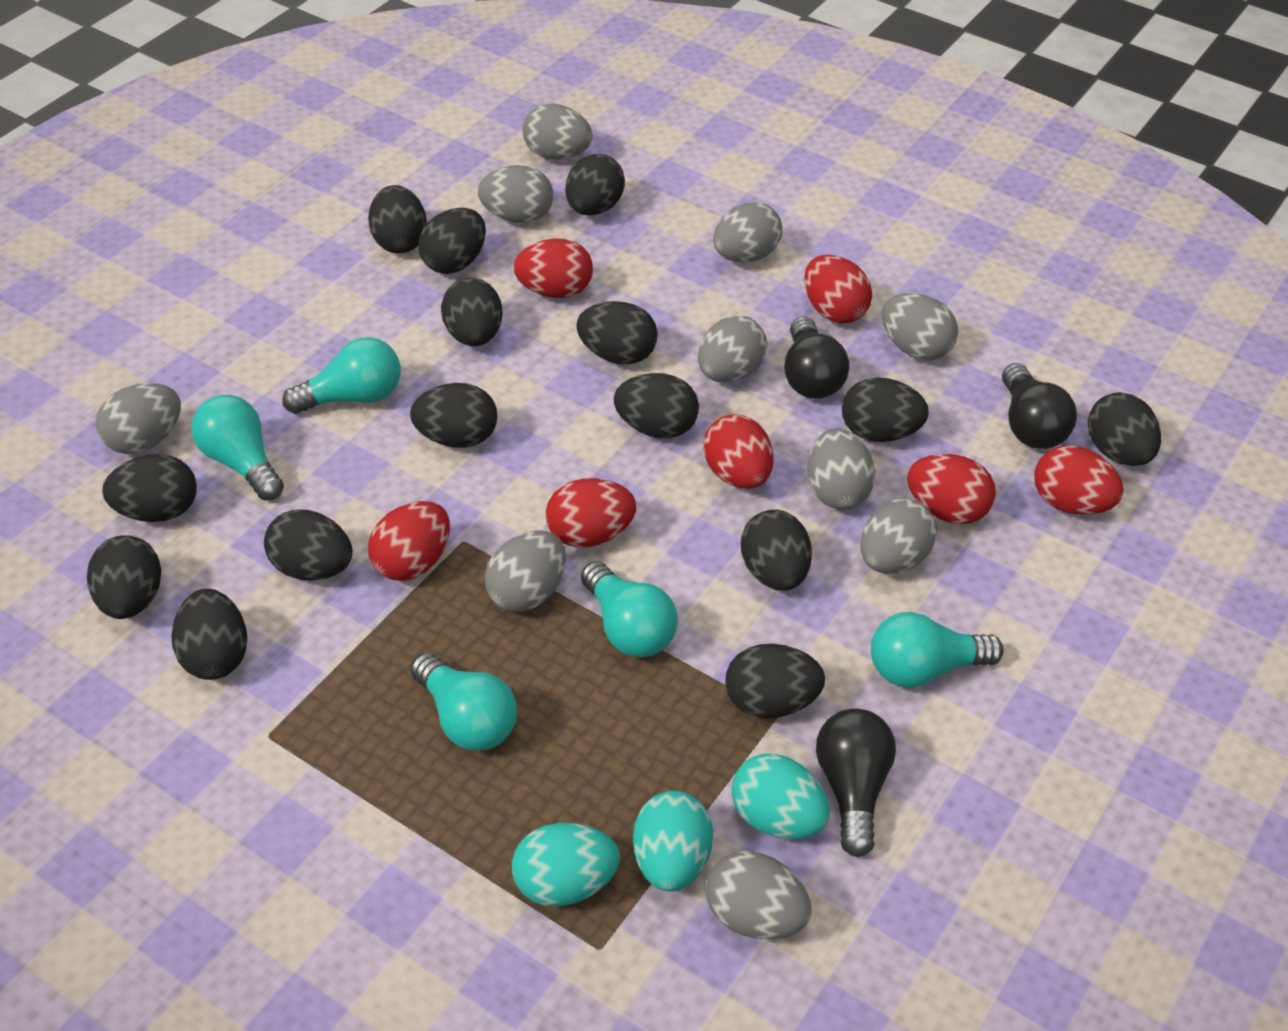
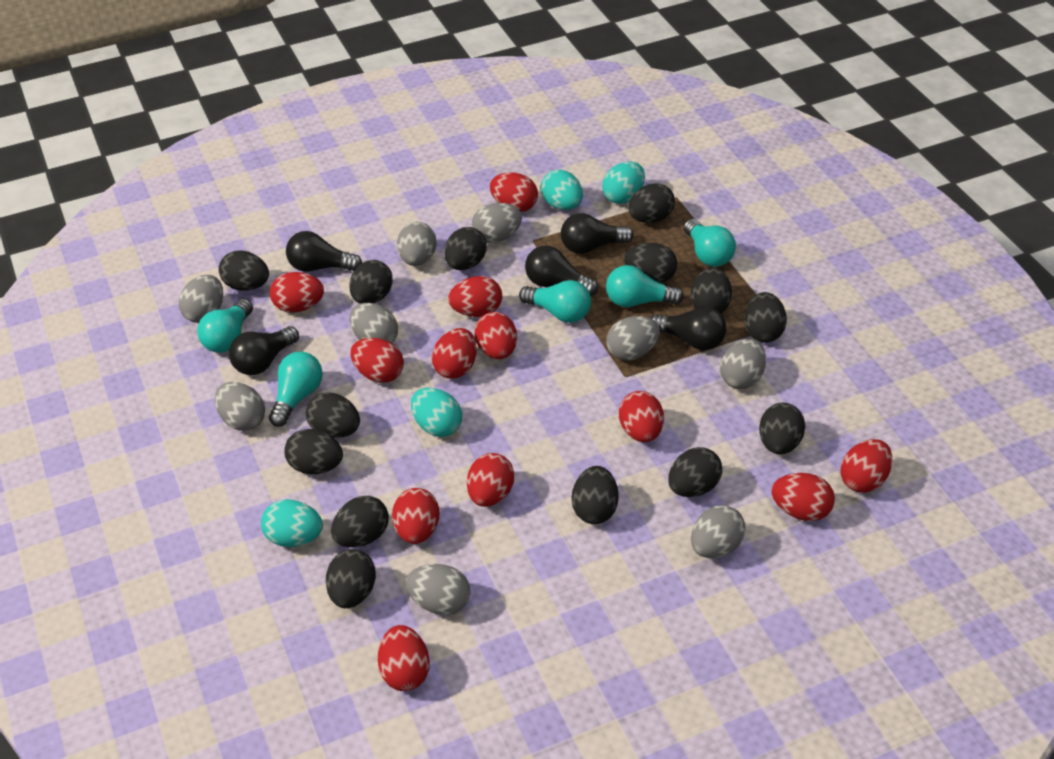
black egg: 15 -> 14
black light bulb: 3 -> 5
grey egg: 10 -> 9
red egg: 7 -> 12
turquoise egg: 3 -> 4

